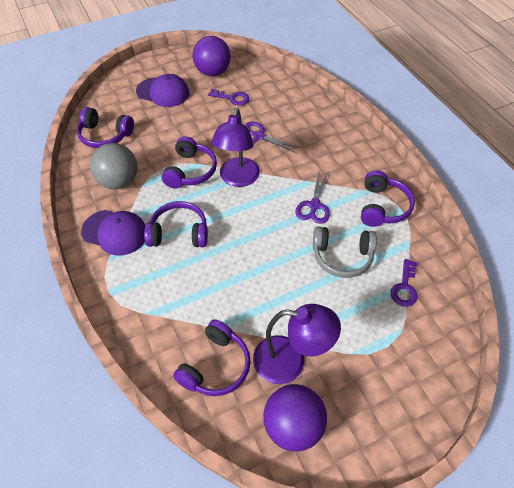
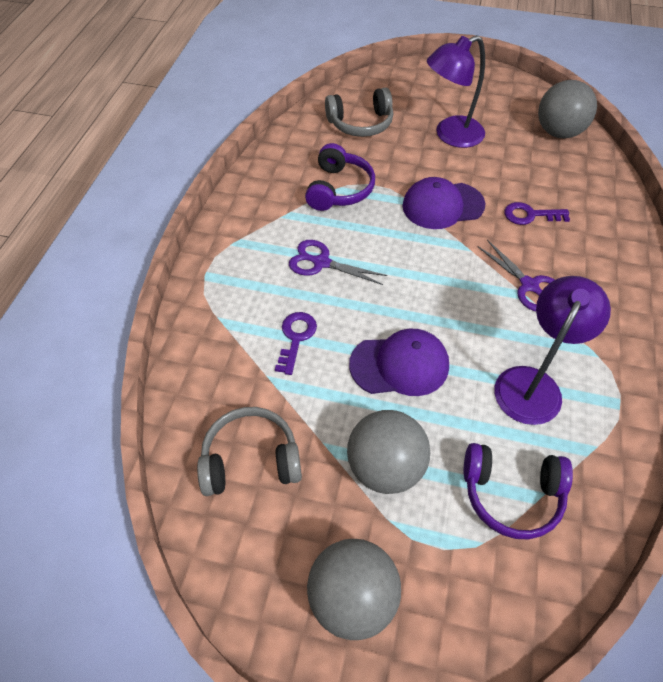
grey ball: 1 -> 3
grey headphones: 1 -> 2
purple ball: 2 -> 0
purple headphones: 5 -> 2

